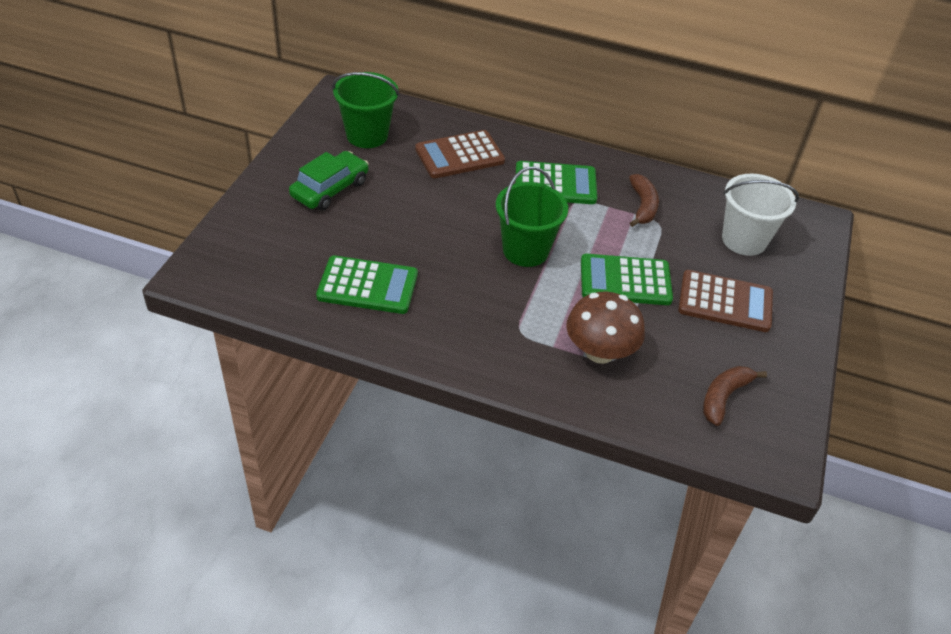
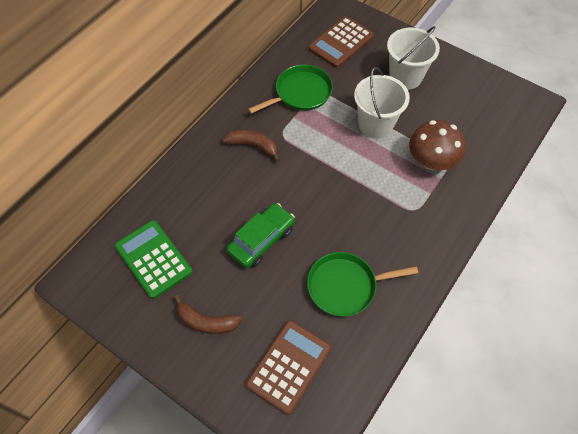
green bucket: 2 -> 0
green calculator: 3 -> 1
green pan: 0 -> 2
white bucket: 1 -> 2

